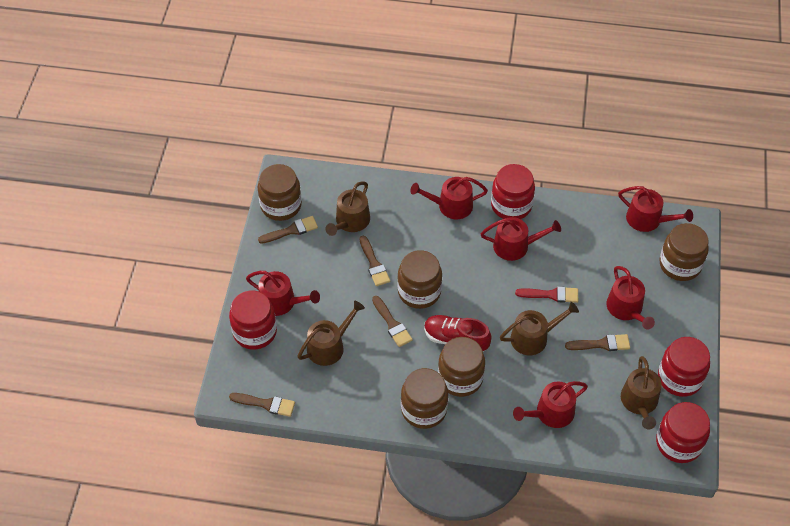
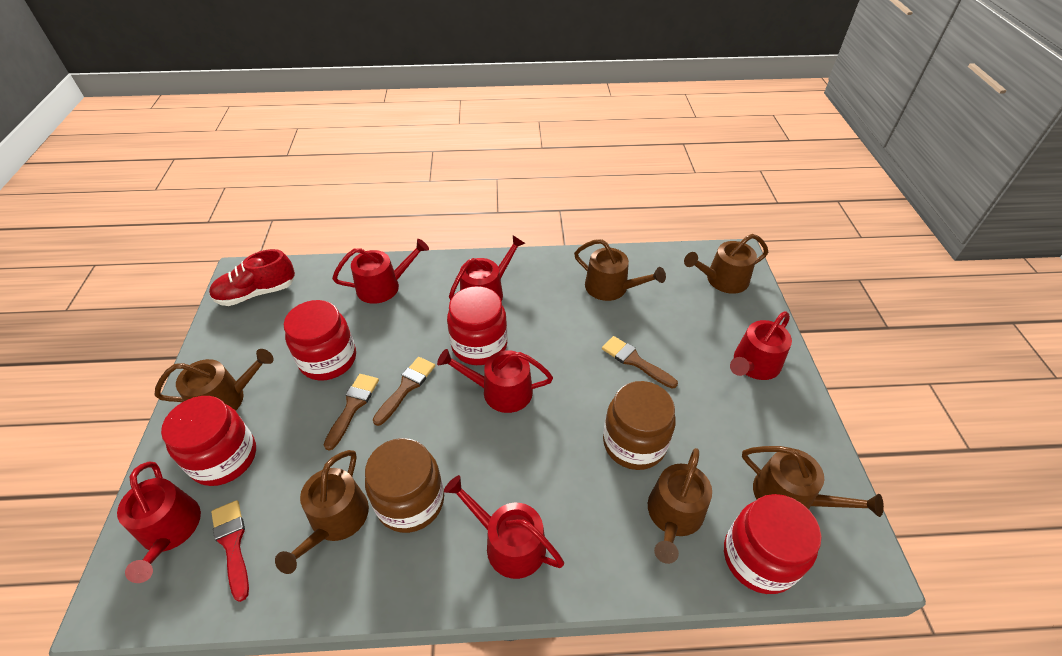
brown brush: 5 -> 3
brown jar: 5 -> 2
brown watering can: 4 -> 6

